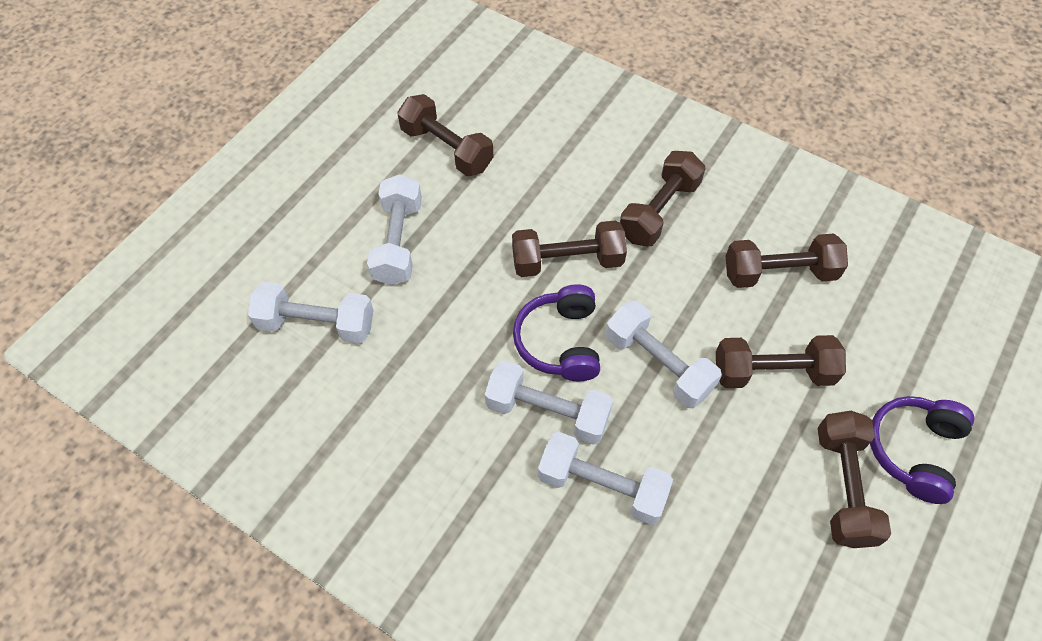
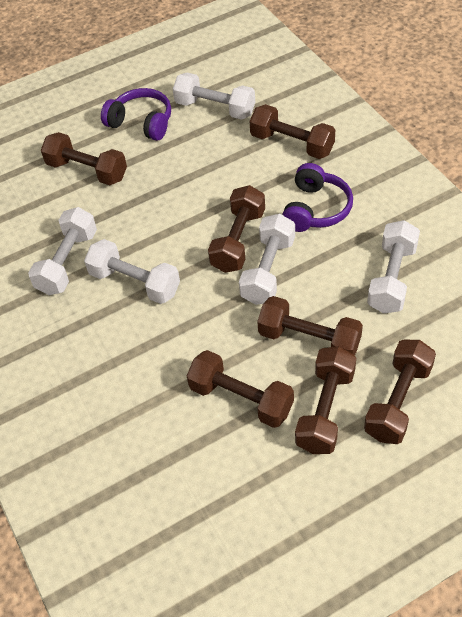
brown dumbbell: 6 -> 7

